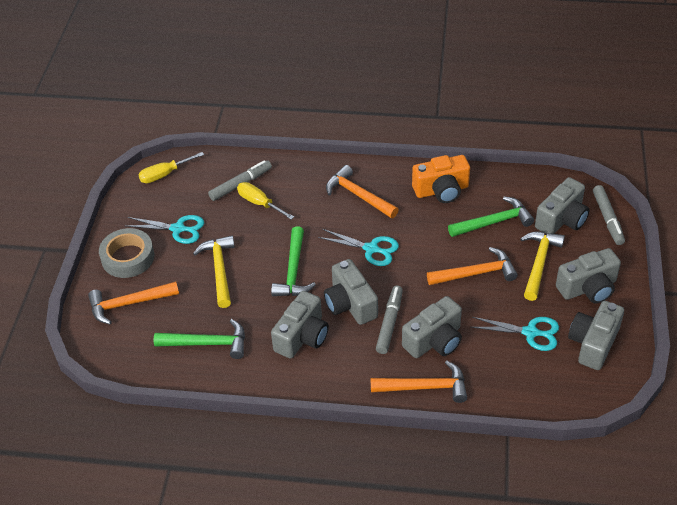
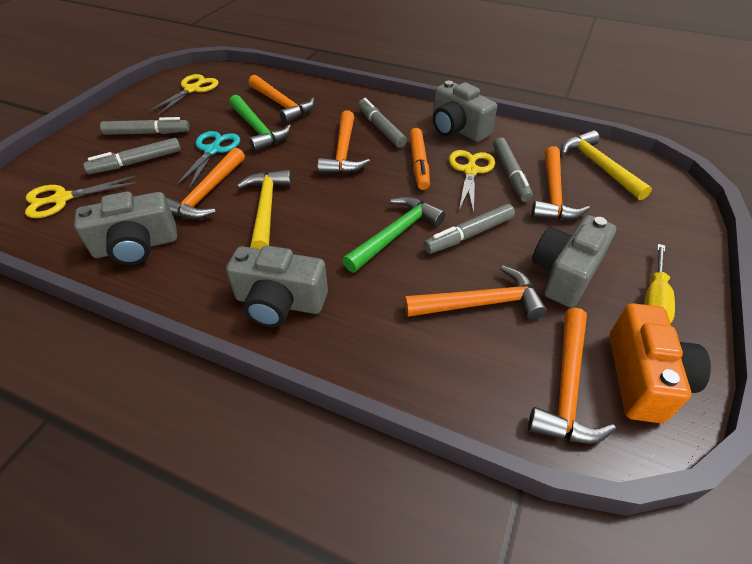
green hammer: 3 -> 2
grey camera: 6 -> 4
grey marker: 3 -> 5
grey tape: 1 -> 0
orange hammer: 4 -> 6
orange marker: 0 -> 1
turquoise scissors: 3 -> 1
yellow scissors: 0 -> 3
yellow screwdriver: 2 -> 1

